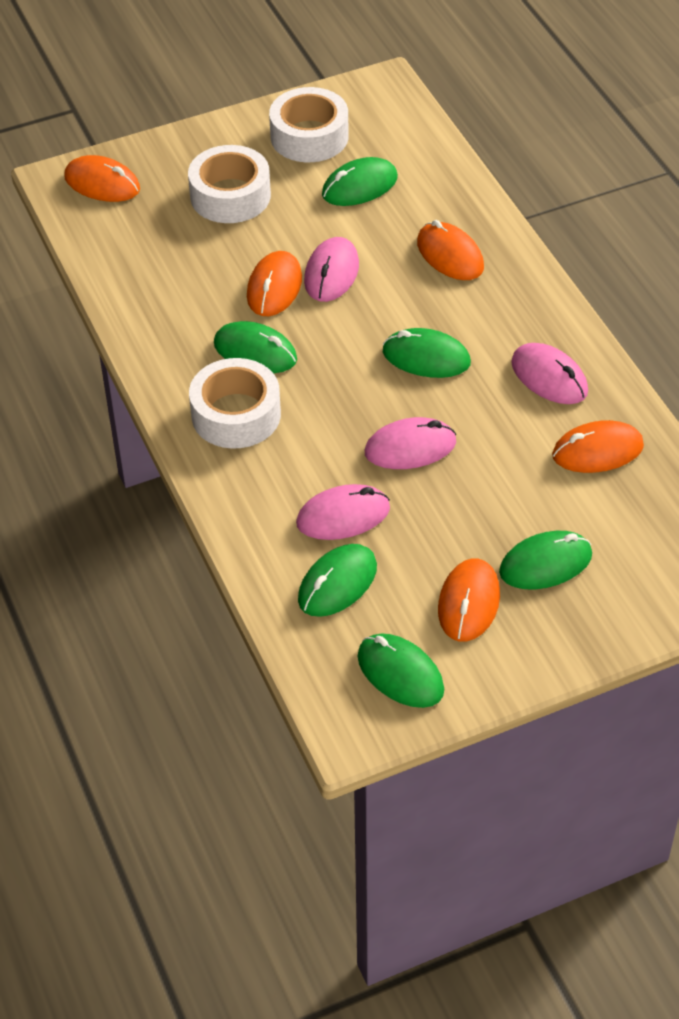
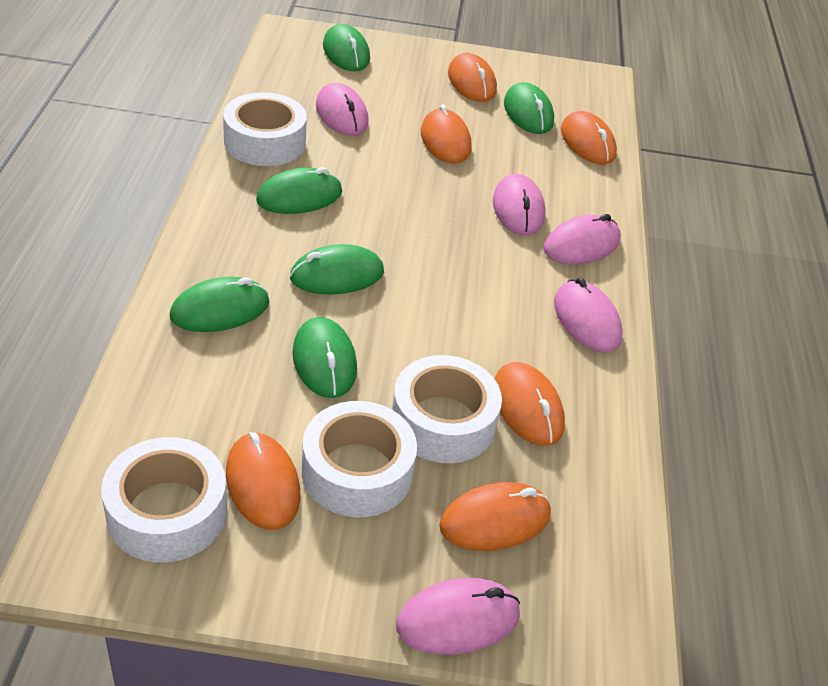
orange mouse: 5 -> 6
pink mouse: 4 -> 5
white tape: 3 -> 4

